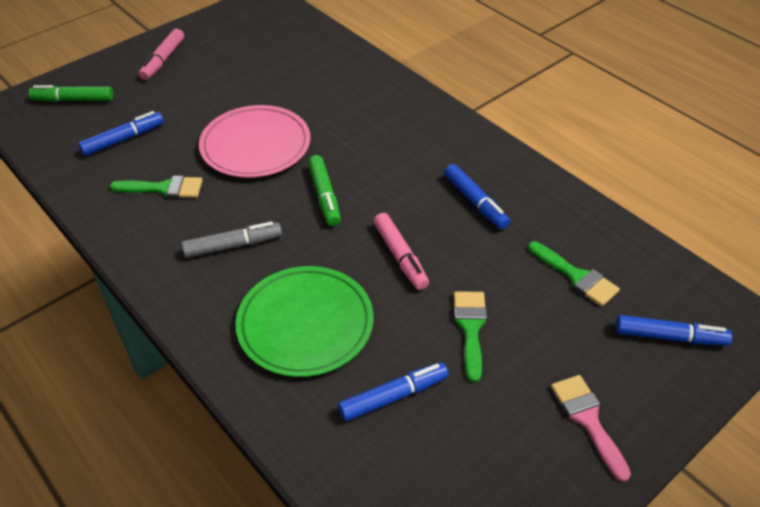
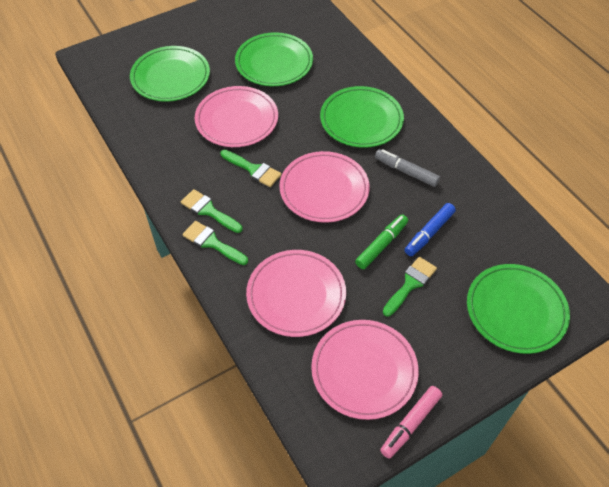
blue marker: 4 -> 1
green brush: 3 -> 4
green marker: 2 -> 1
green plate: 1 -> 4
pink brush: 1 -> 0
pink marker: 2 -> 1
pink plate: 1 -> 4

